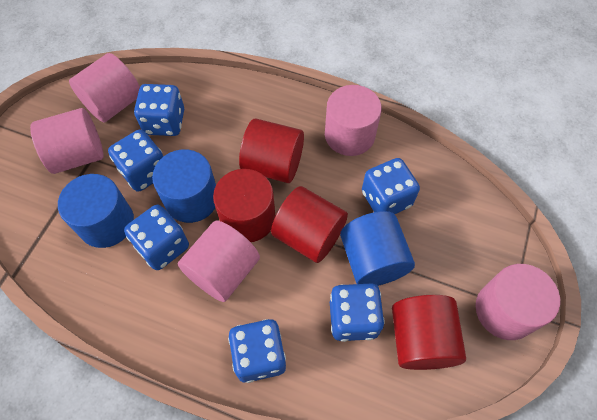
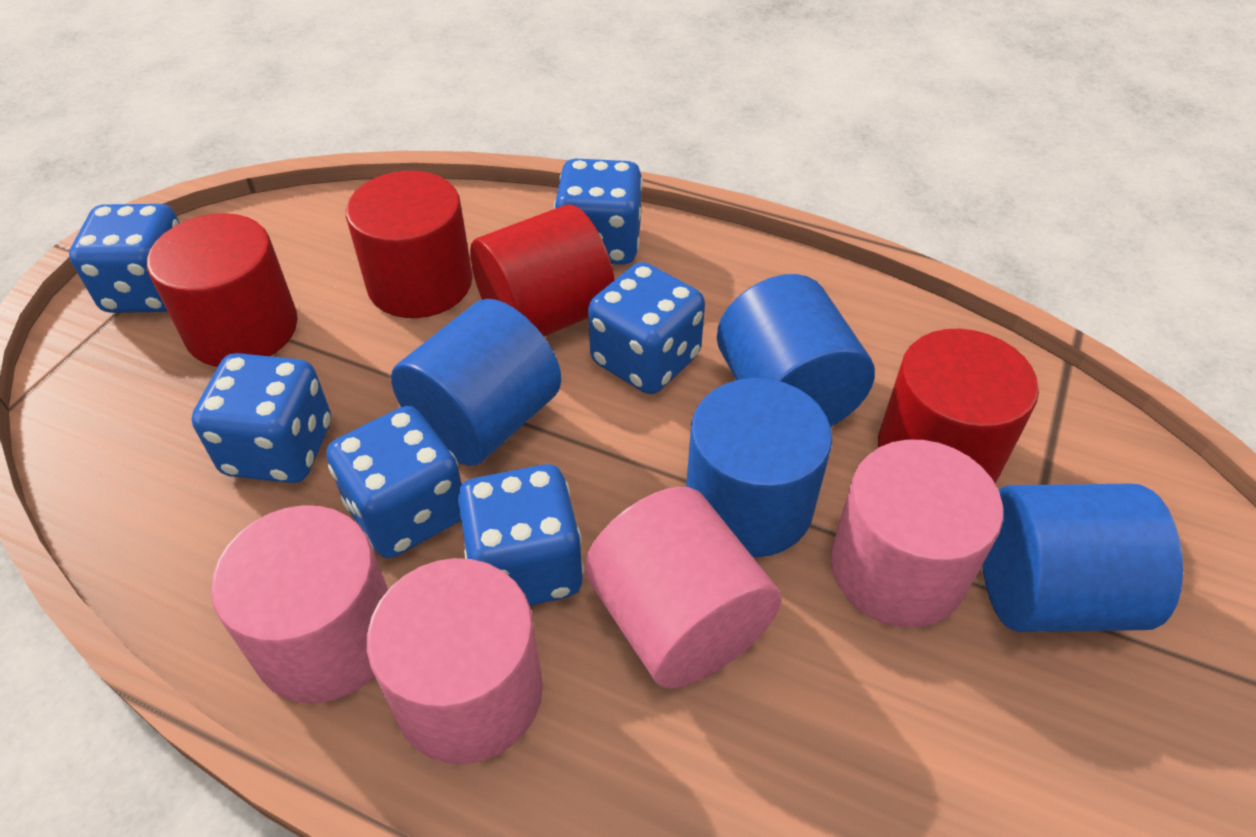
blue cylinder: 3 -> 4
pink cylinder: 5 -> 4

